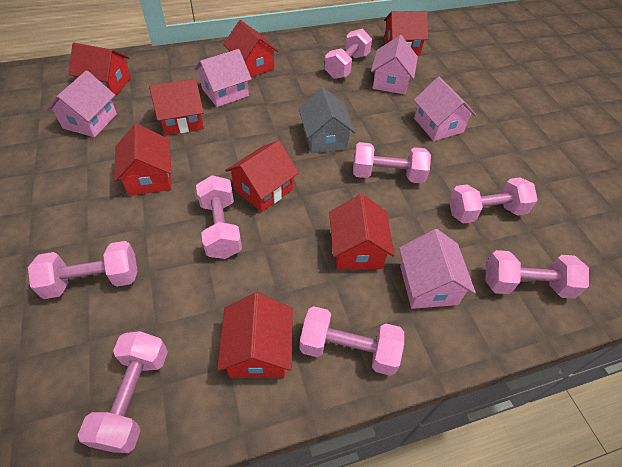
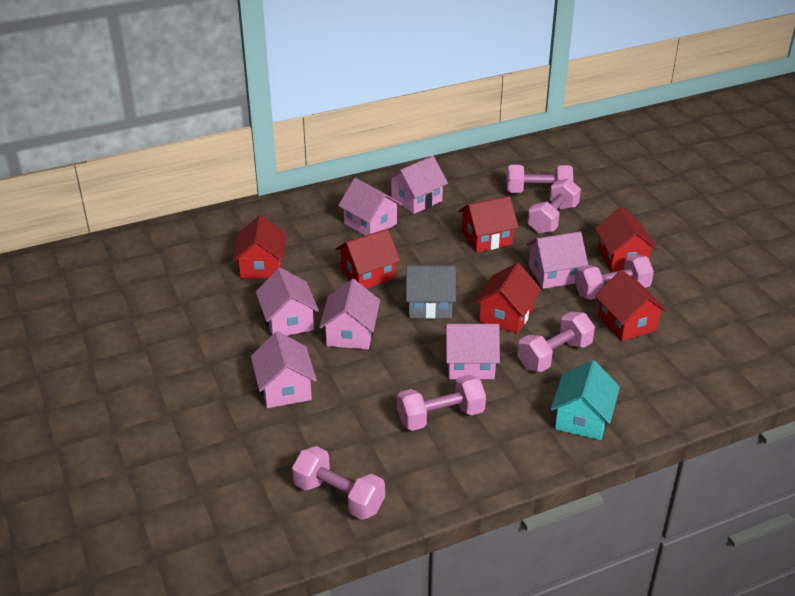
pink dumbbell: 8 -> 6
pink house: 5 -> 7
red house: 8 -> 6
turquoise house: 0 -> 1

